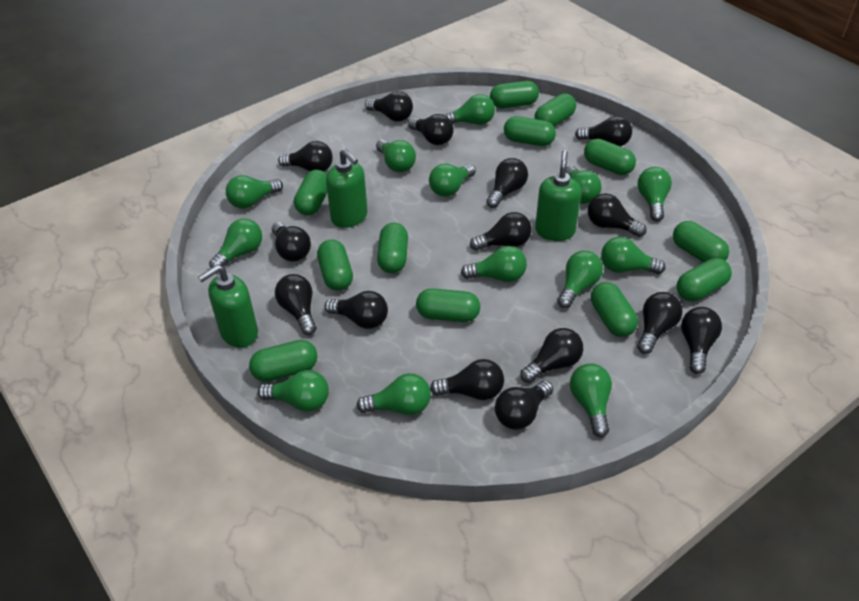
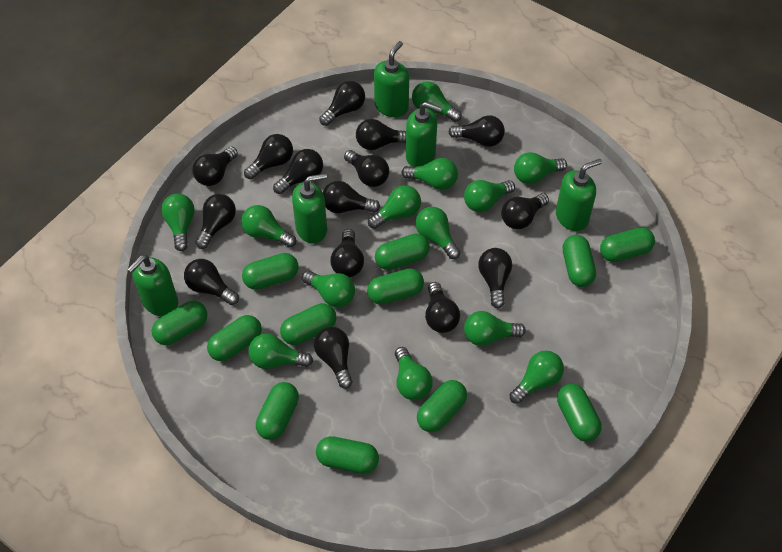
green soap dispenser: 3 -> 5

